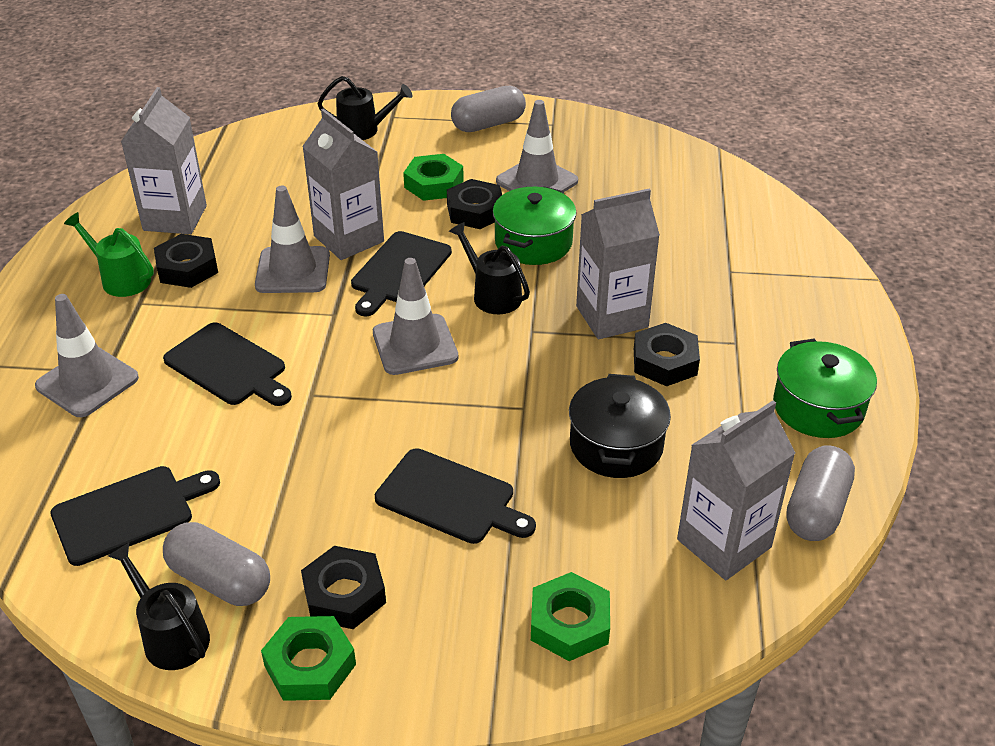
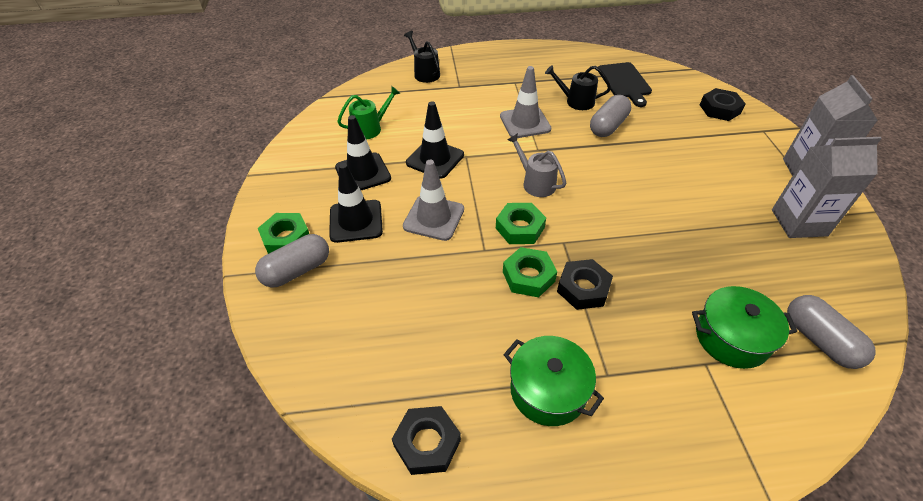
black cutting board: 4 -> 1
black nut: 4 -> 3
black pot: 1 -> 0
black traffic cone: 0 -> 3
black watering can: 3 -> 2
grey carton: 4 -> 2
grey traffic cone: 4 -> 2
grey watering can: 0 -> 1

